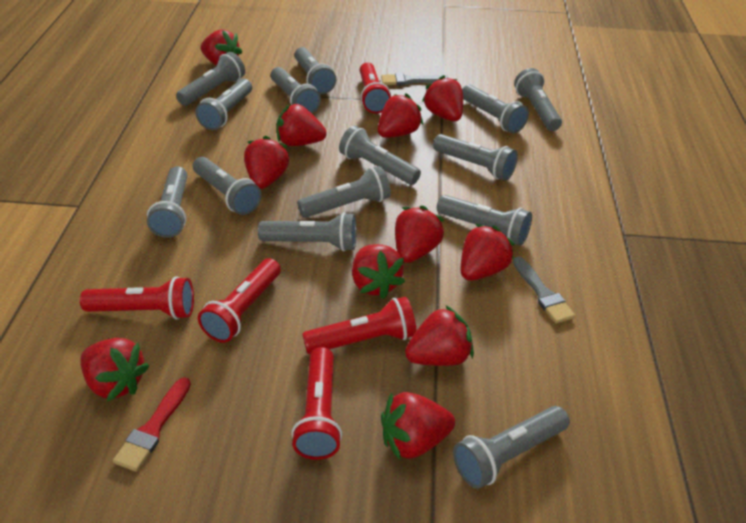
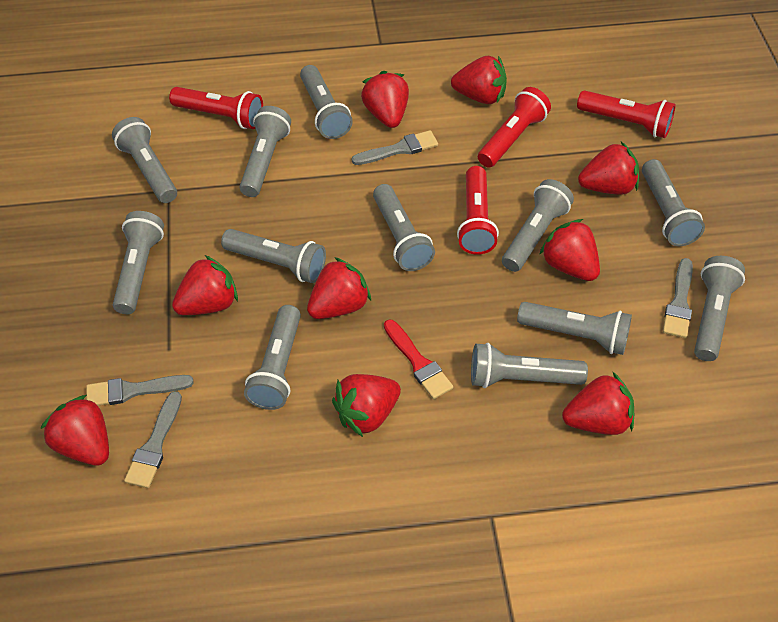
grey brush: 2 -> 4
grey flashlight: 14 -> 12
red flashlight: 5 -> 4
red strawberry: 11 -> 9

